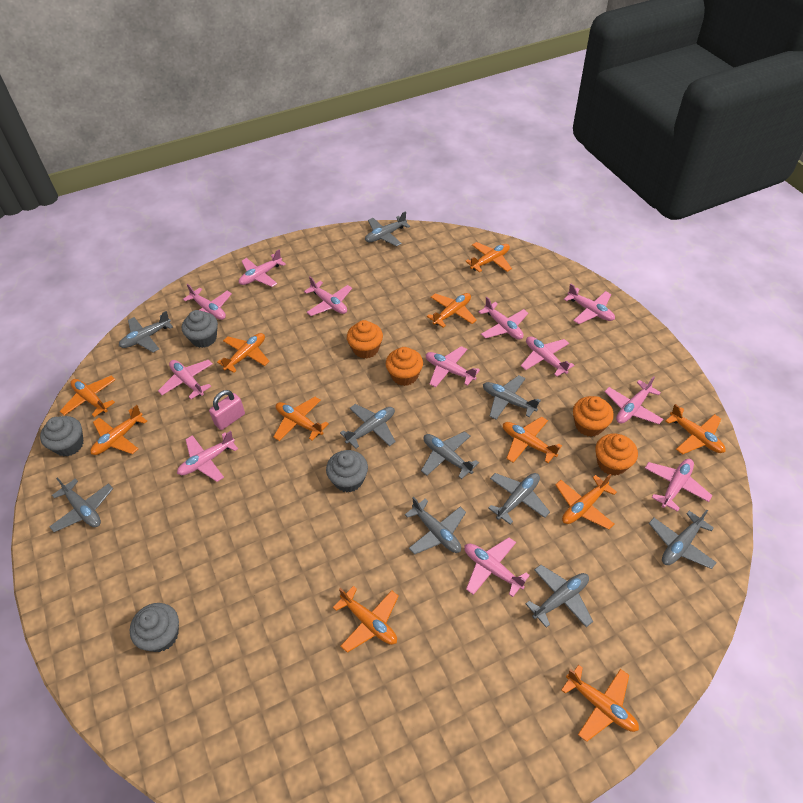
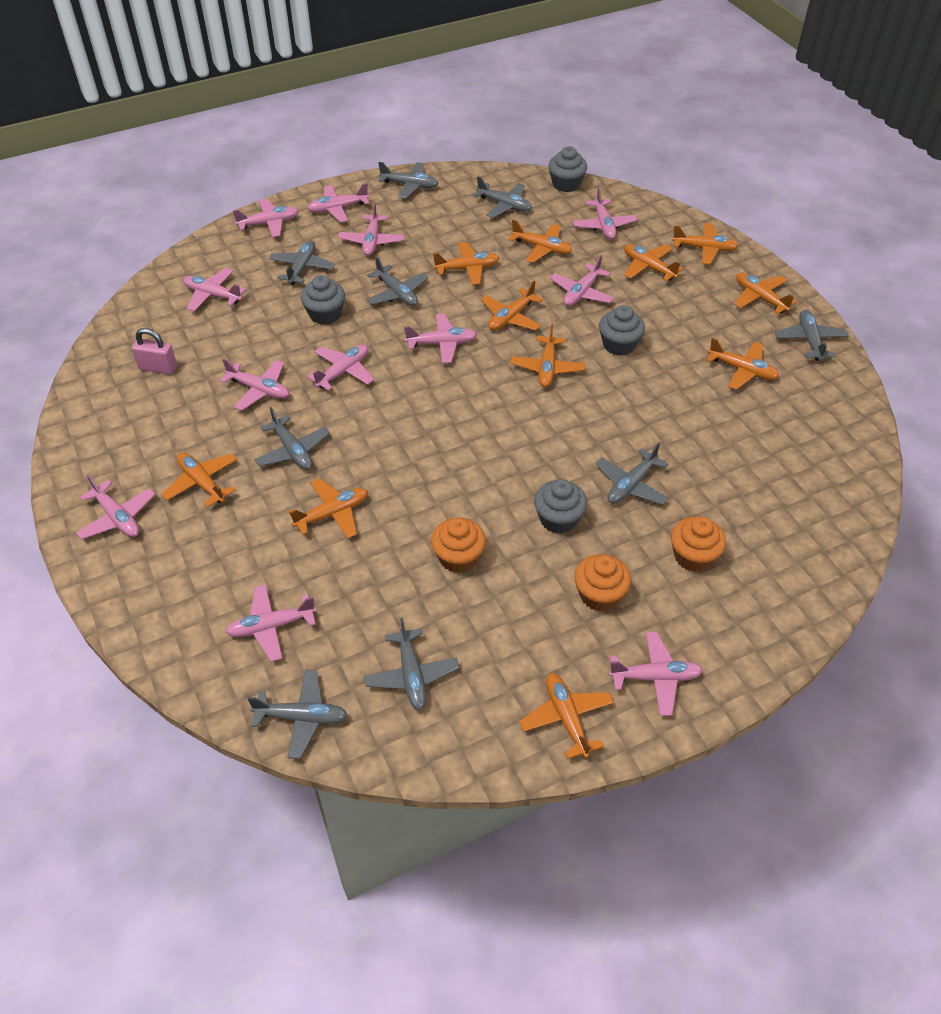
grey plane: 10 -> 9
orange cupcake: 4 -> 3

